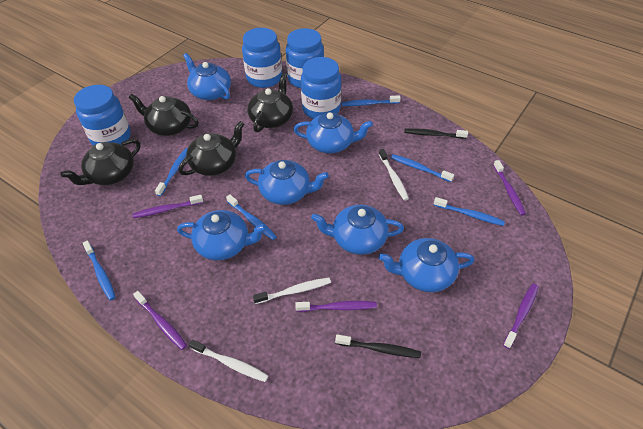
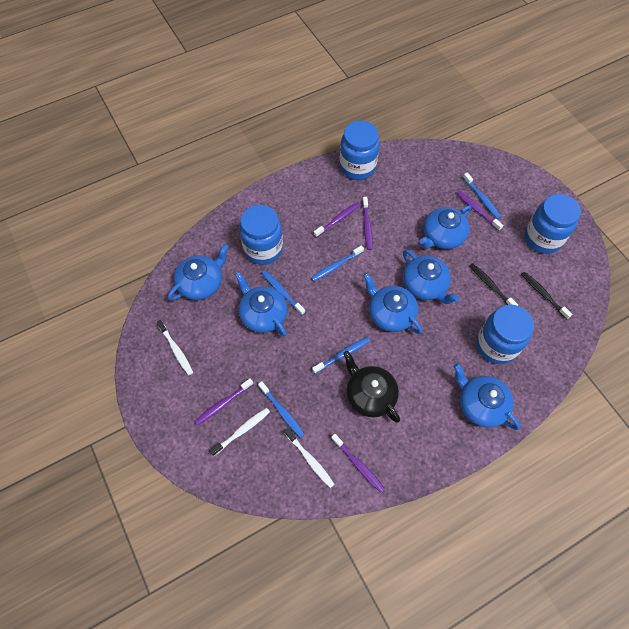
black teapot: 4 -> 1
blue toothbrush: 6 -> 5

